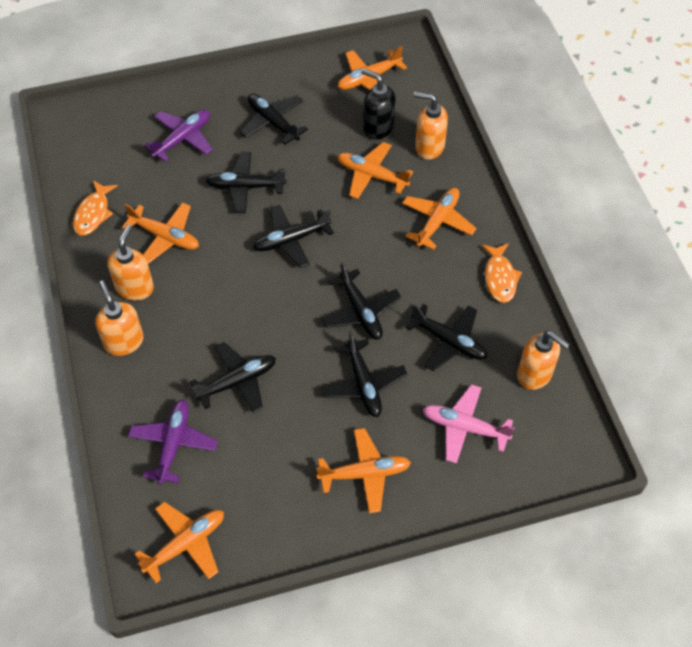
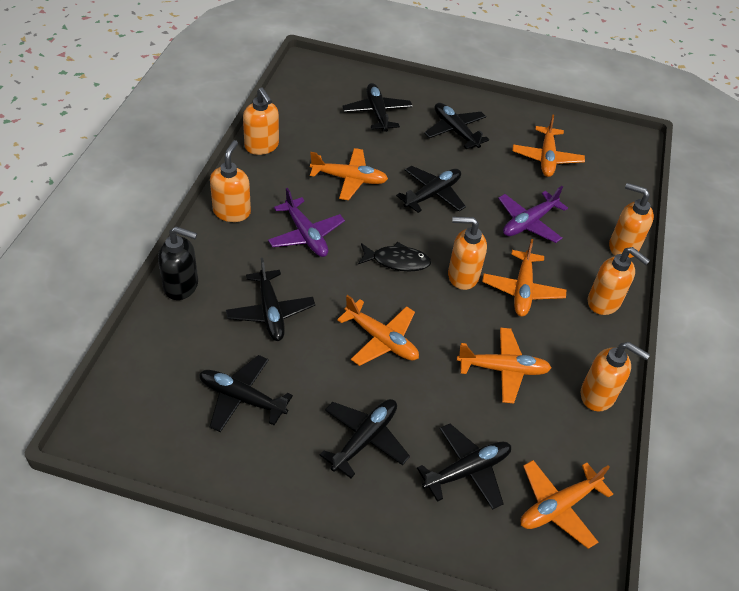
black fish: 0 -> 1
orange fish: 2 -> 0
orange soap dispenser: 4 -> 6
pink plane: 1 -> 0

